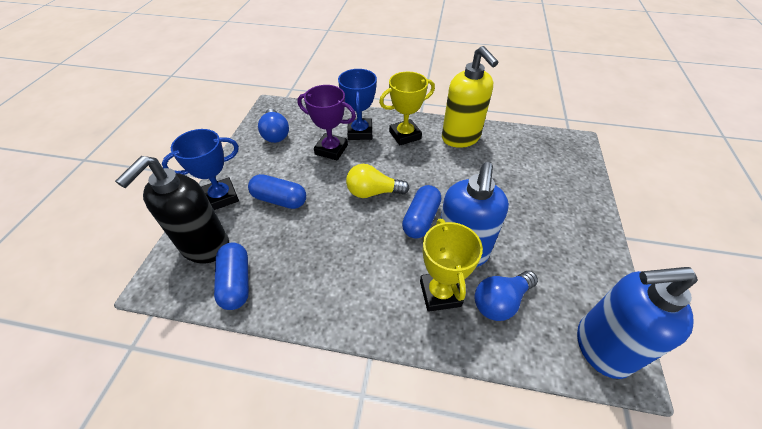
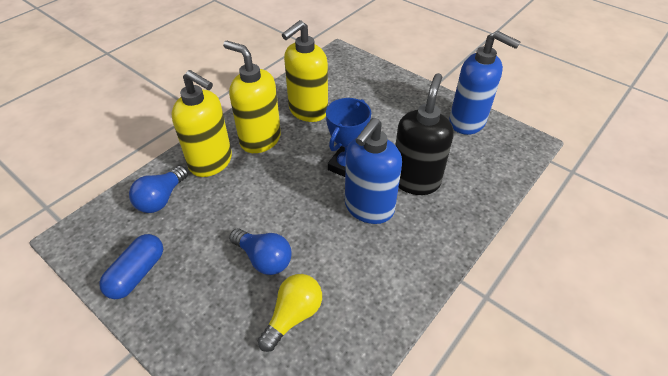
blue capsule: 3 -> 1
blue trophy: 2 -> 1
purple trophy: 1 -> 0
yellow soap dispenser: 1 -> 3
yellow trophy: 2 -> 0

